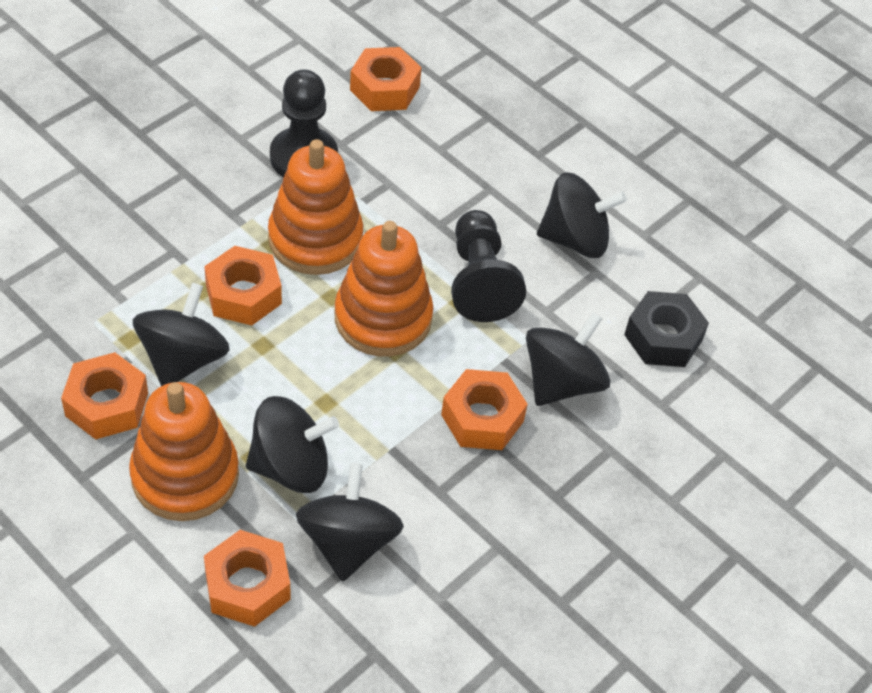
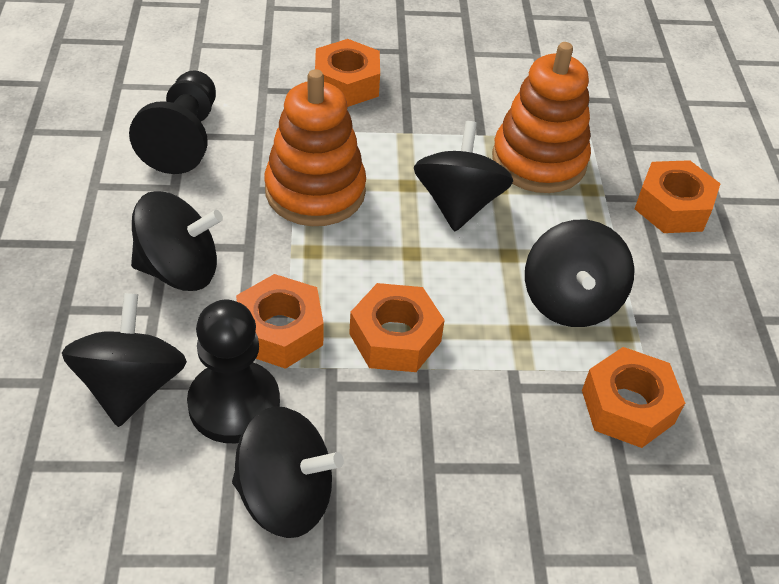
black nut: 1 -> 0
orange stacking toy: 3 -> 2

